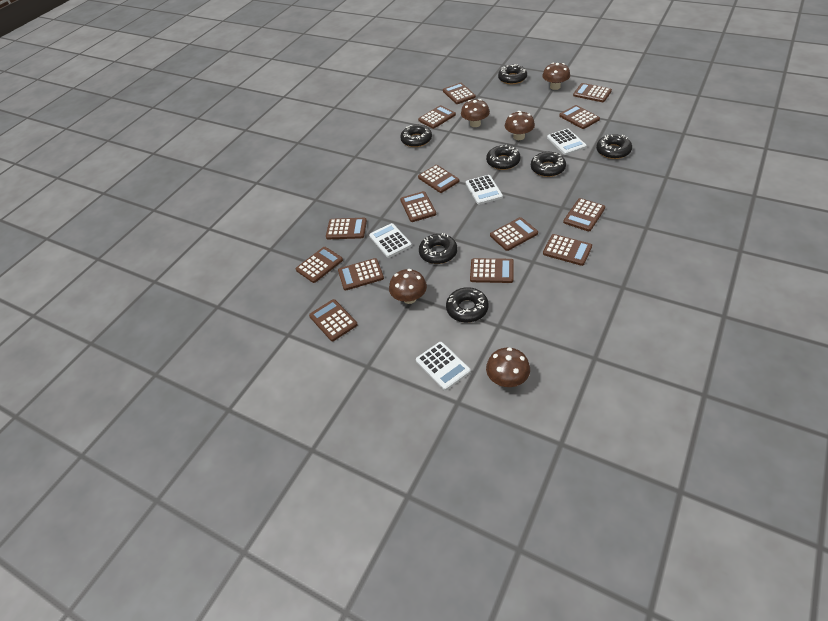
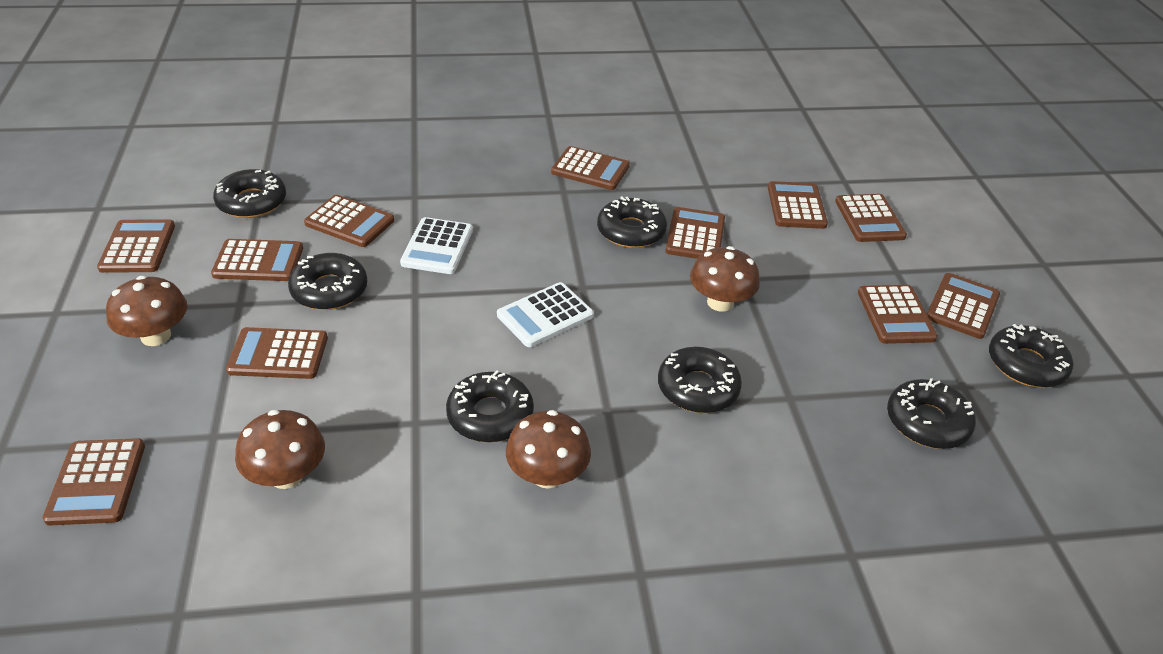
brown calculator: 14 -> 11
brown mushroom: 5 -> 4
white calculator: 4 -> 2

